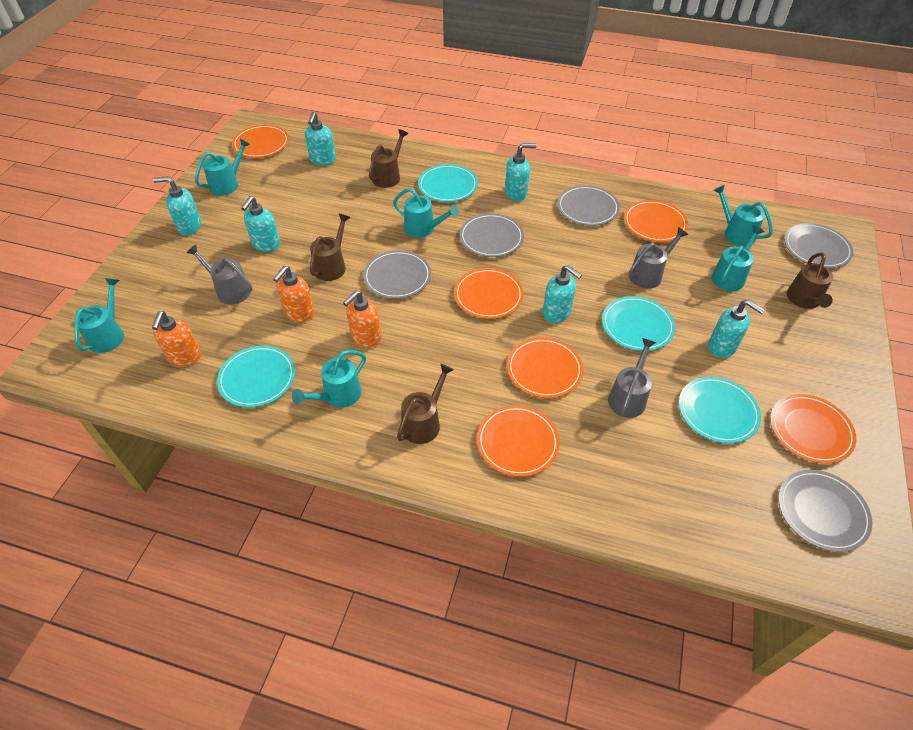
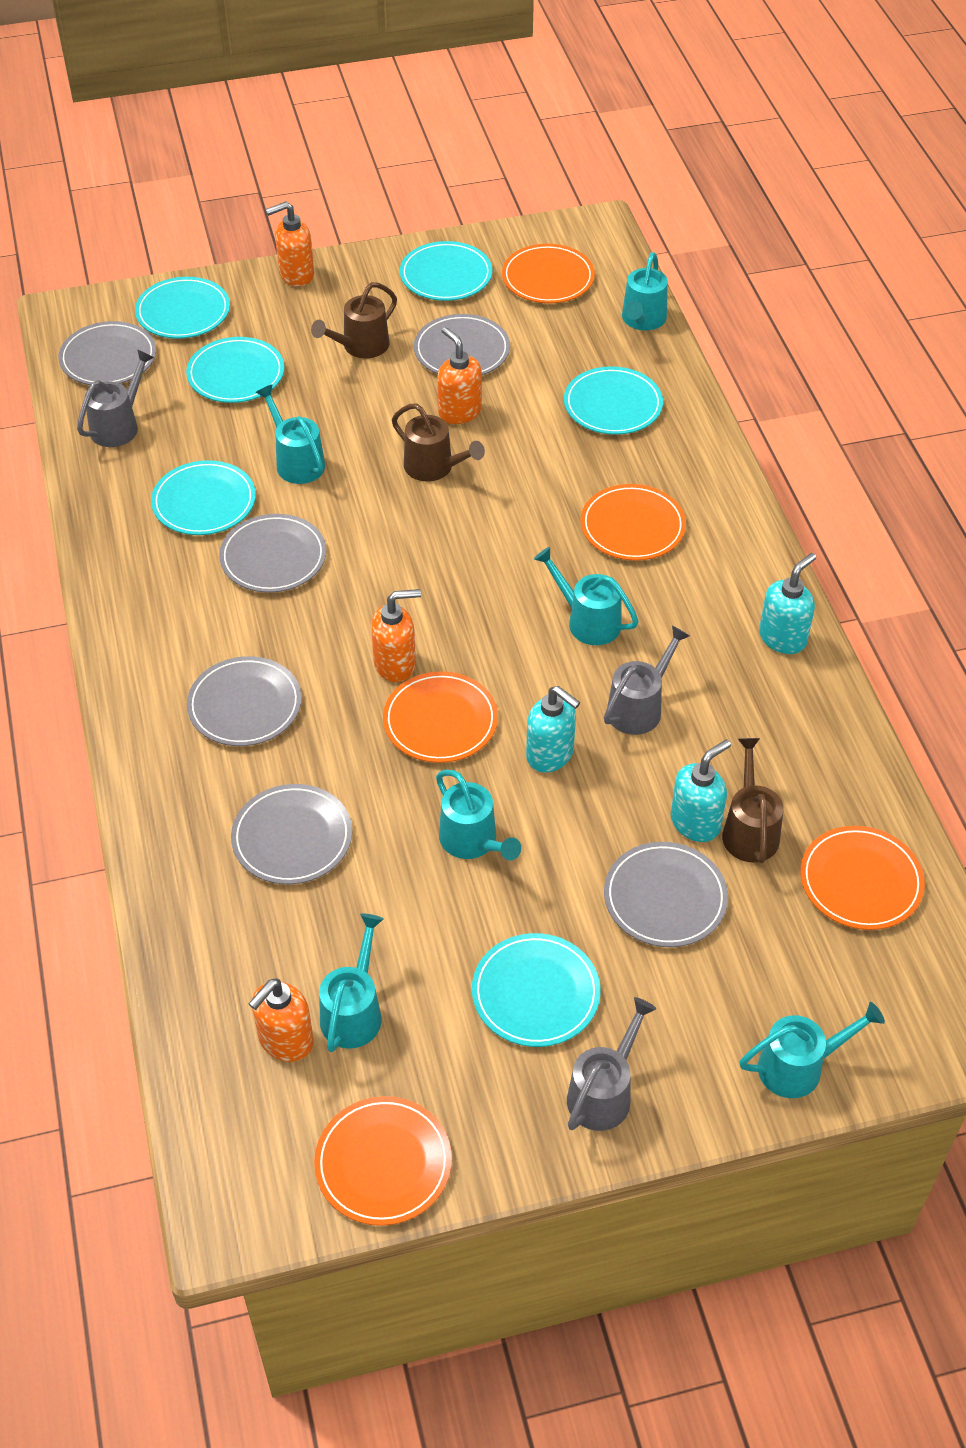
brown watering can: 4 -> 3
grey plate: 5 -> 6
orange plate: 6 -> 5
orange soap dispenser: 3 -> 4
turquoise plate: 4 -> 6
turquoise soap dispenser: 6 -> 3

